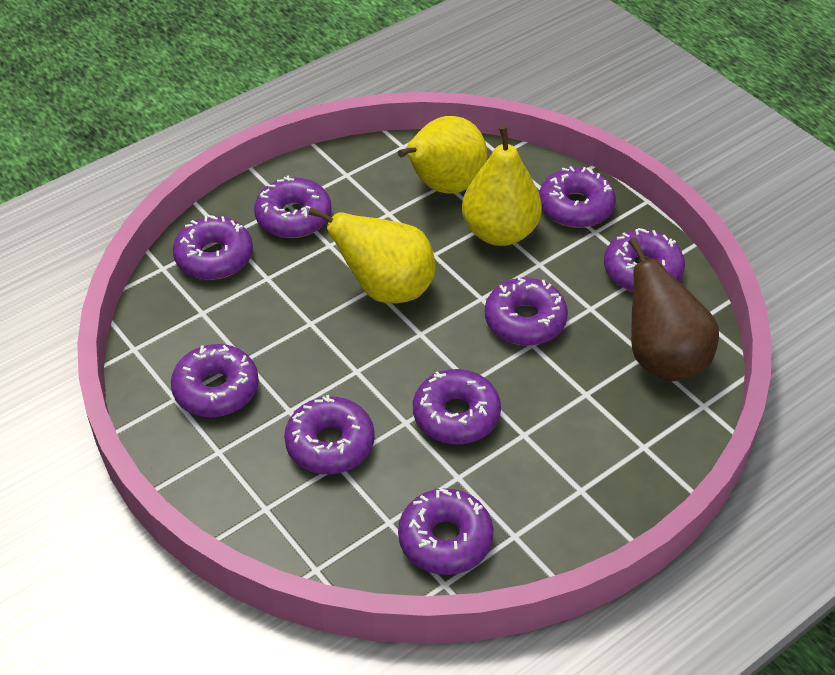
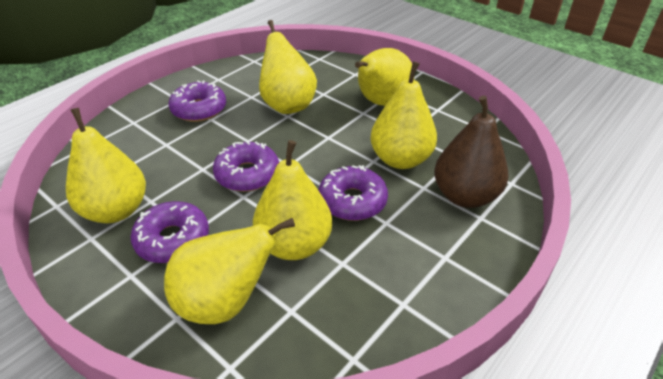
purple donut: 9 -> 4
yellow pear: 3 -> 6

